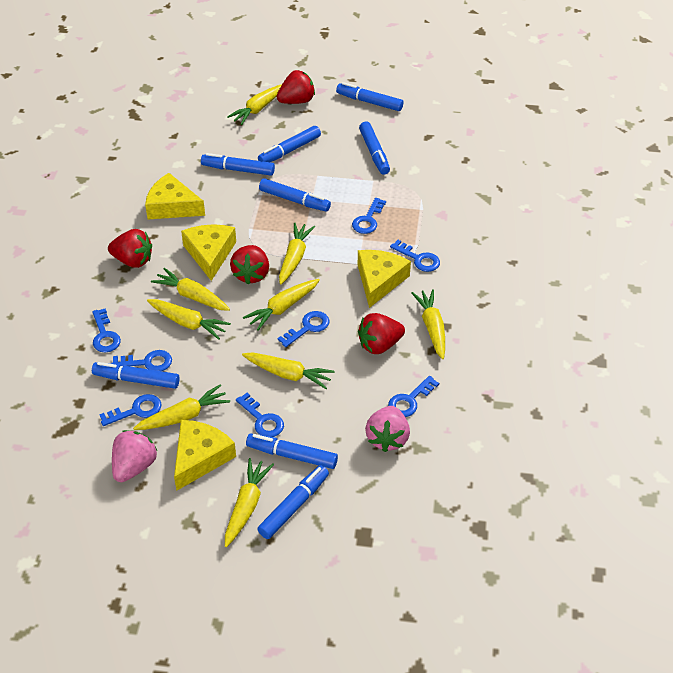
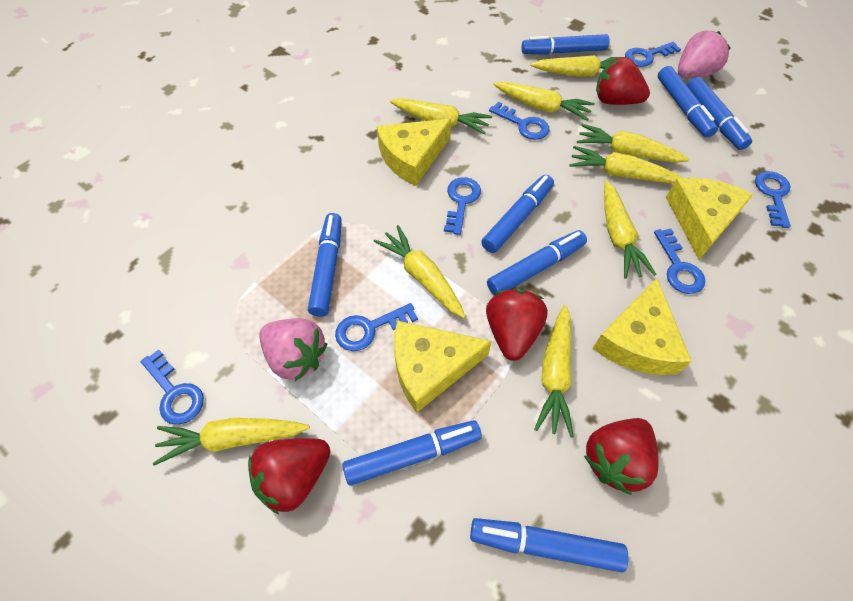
blue key: 8 -> 7

